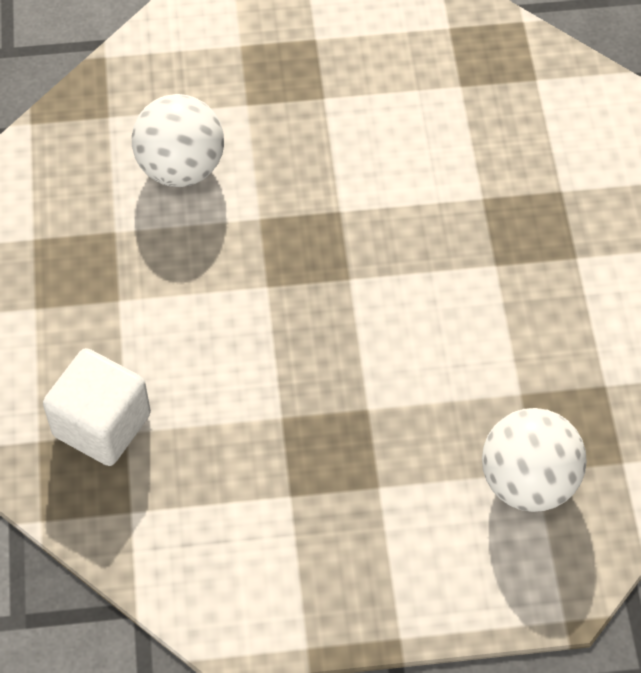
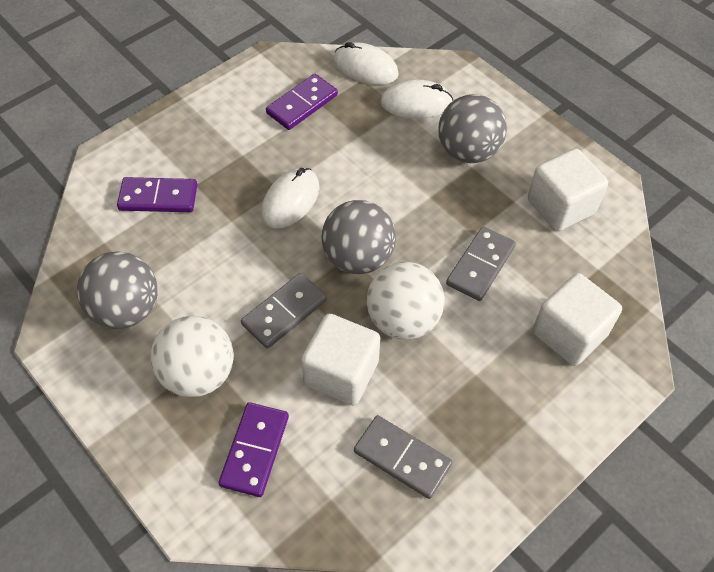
grey ball: 0 -> 3
grey domino: 0 -> 3
purple domino: 0 -> 3
white cube: 1 -> 3
white mouse: 0 -> 3

